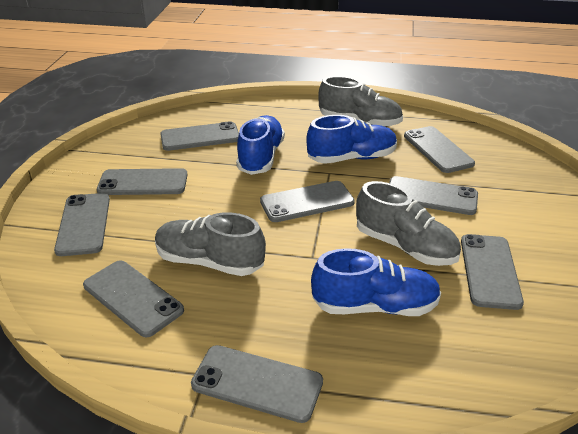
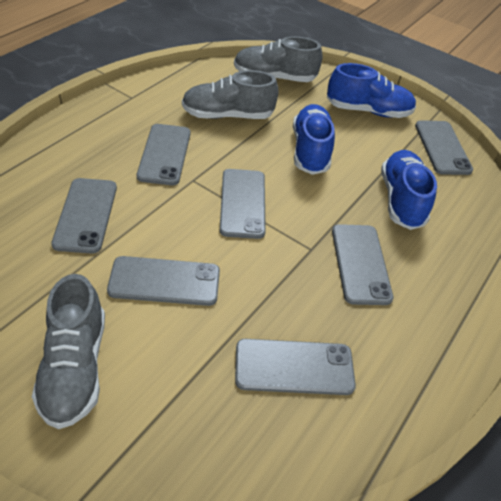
grey phone: 9 -> 7

